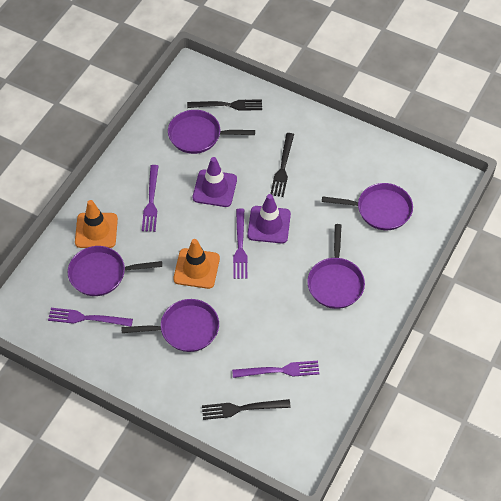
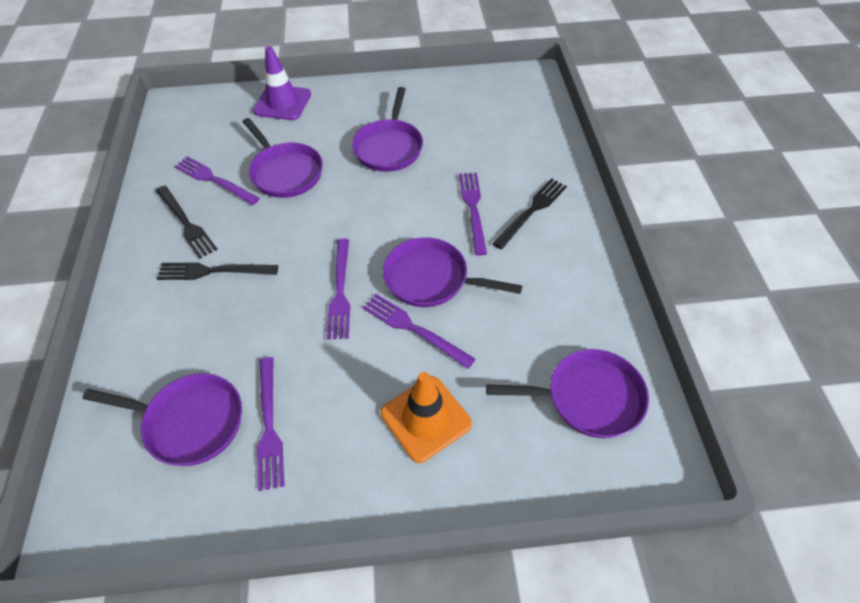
orange traffic cone: 2 -> 1
purple fork: 4 -> 5
purple traffic cone: 2 -> 1

